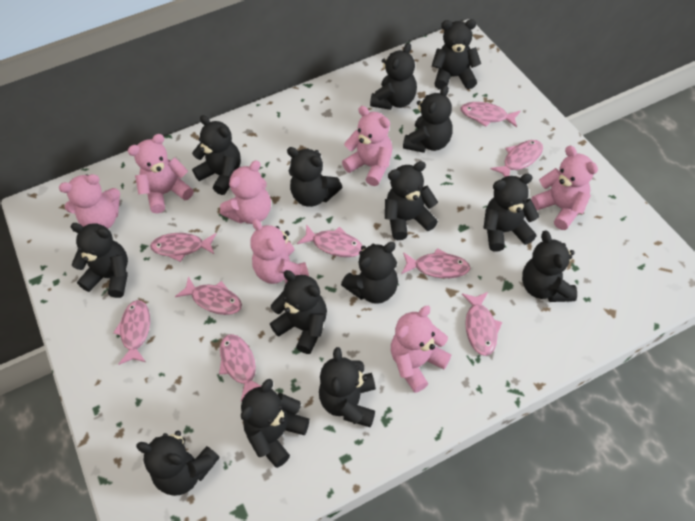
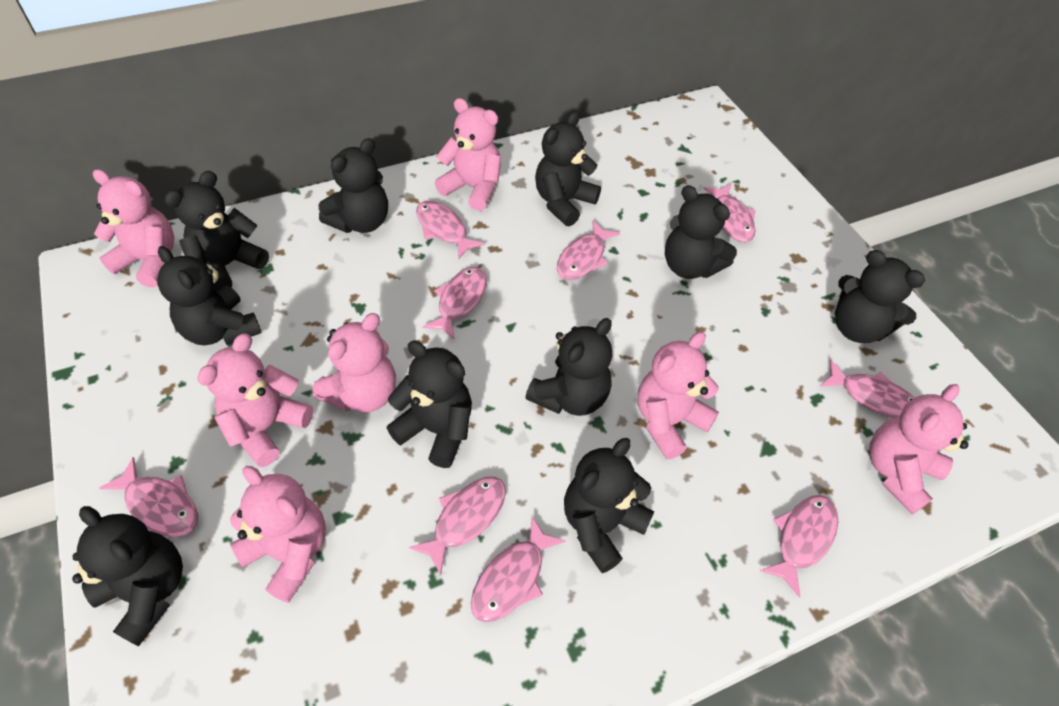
black teddy bear: 14 -> 10

